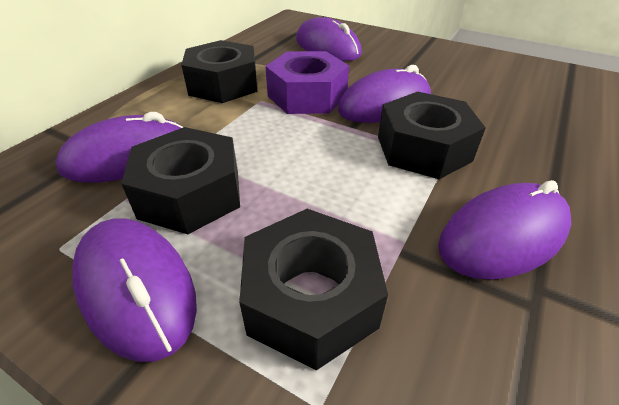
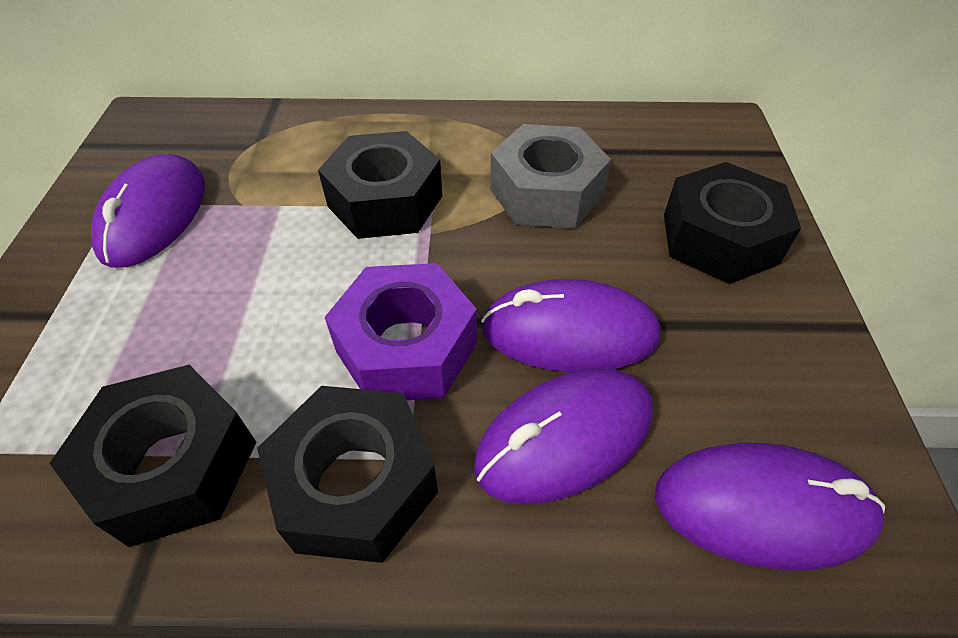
grey nut: 0 -> 1
purple mouse: 5 -> 4

